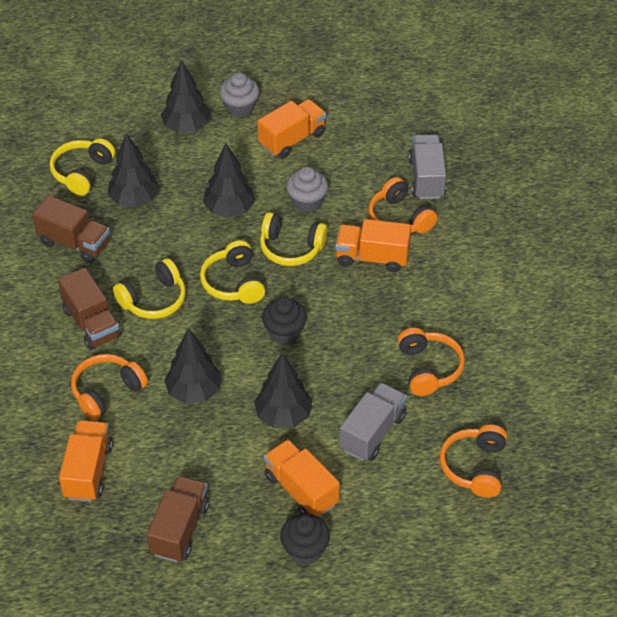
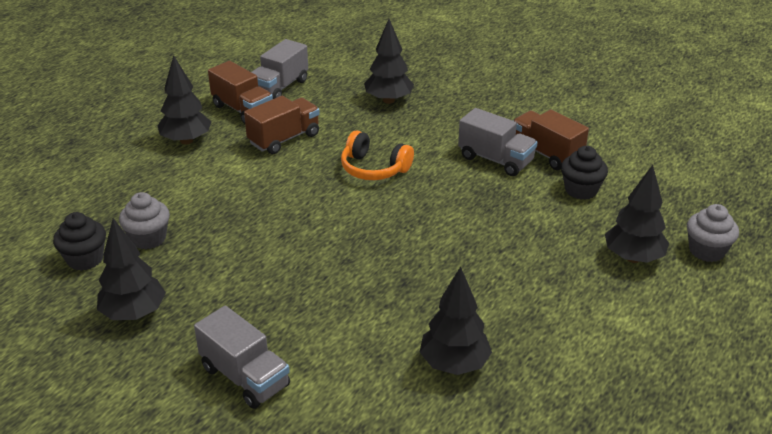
grey truck: 2 -> 3
orange headphones: 4 -> 1
orange truck: 4 -> 0
yellow headphones: 4 -> 0

